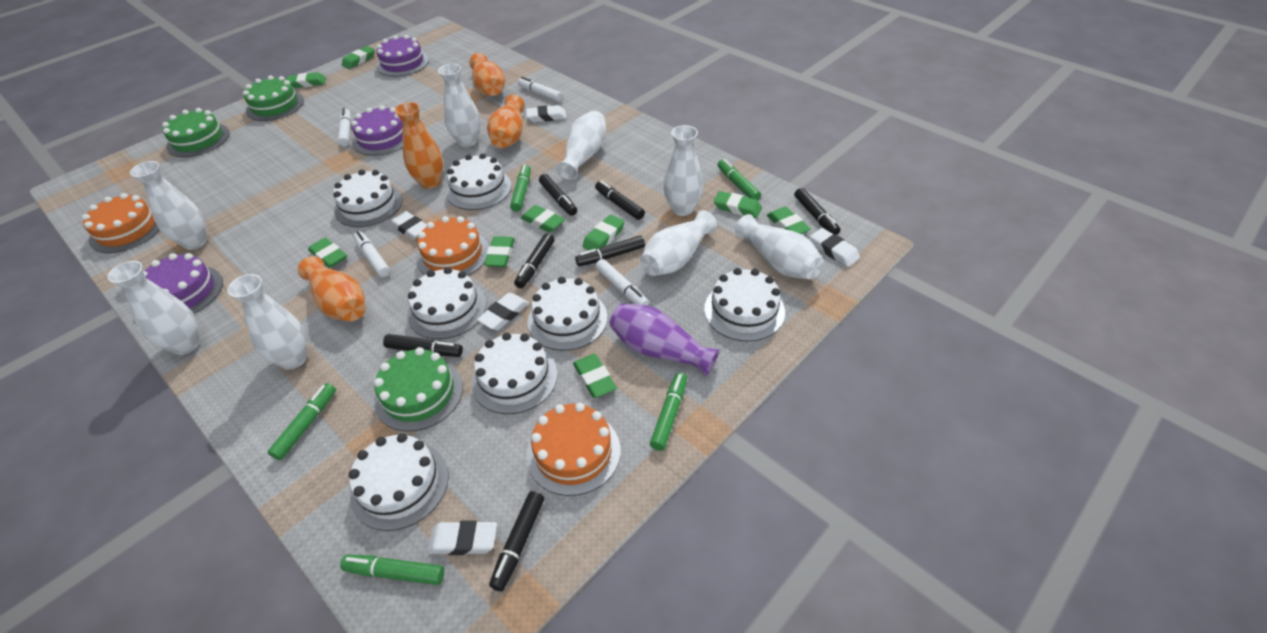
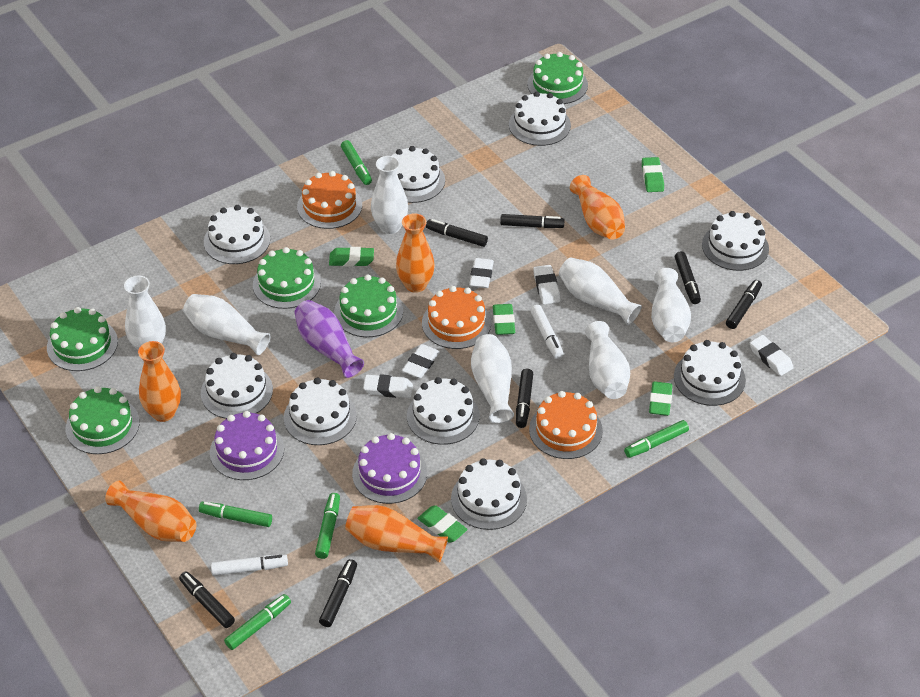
green cake: 3 -> 5
green eraser: 9 -> 5
orange vase: 4 -> 5
purple cake: 3 -> 2
white cake: 7 -> 9
white marker: 4 -> 2
white vase: 8 -> 7

